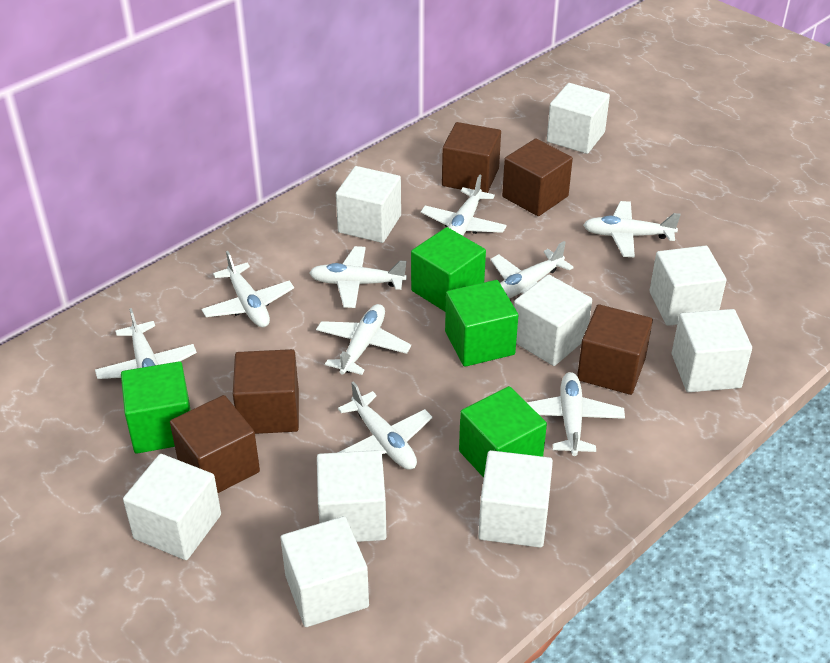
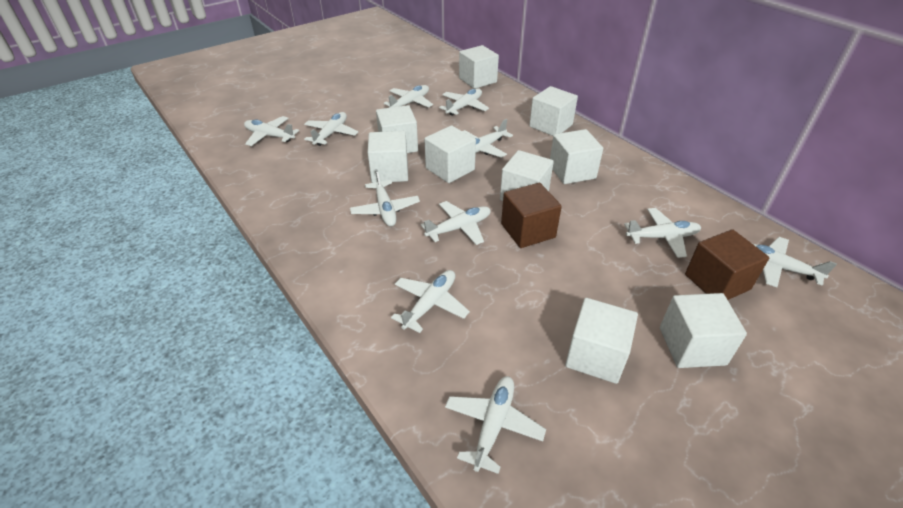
brown cube: 5 -> 2
green cube: 4 -> 0
white plane: 9 -> 11

